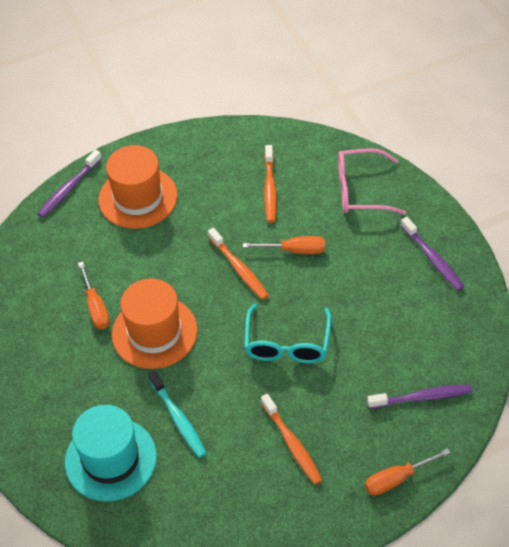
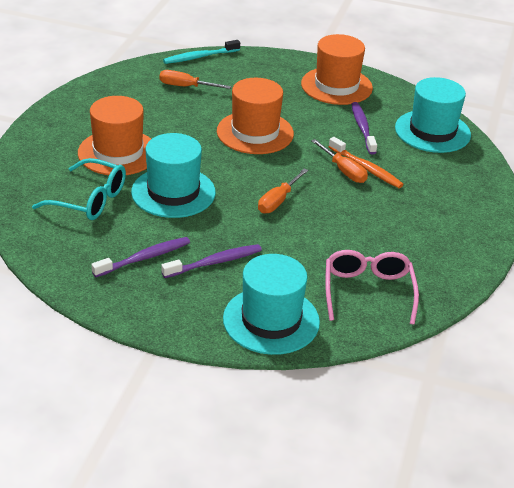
orange hat: 2 -> 3
orange toothbrush: 3 -> 1
turquoise hat: 1 -> 3

